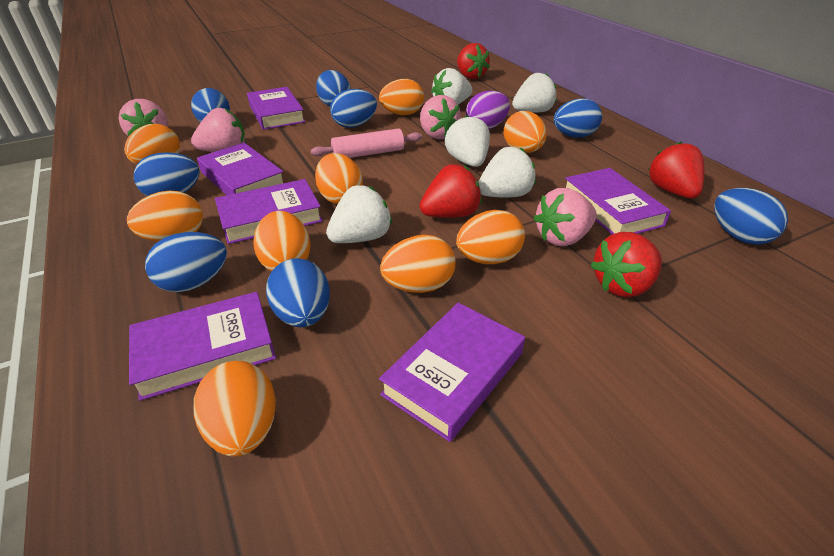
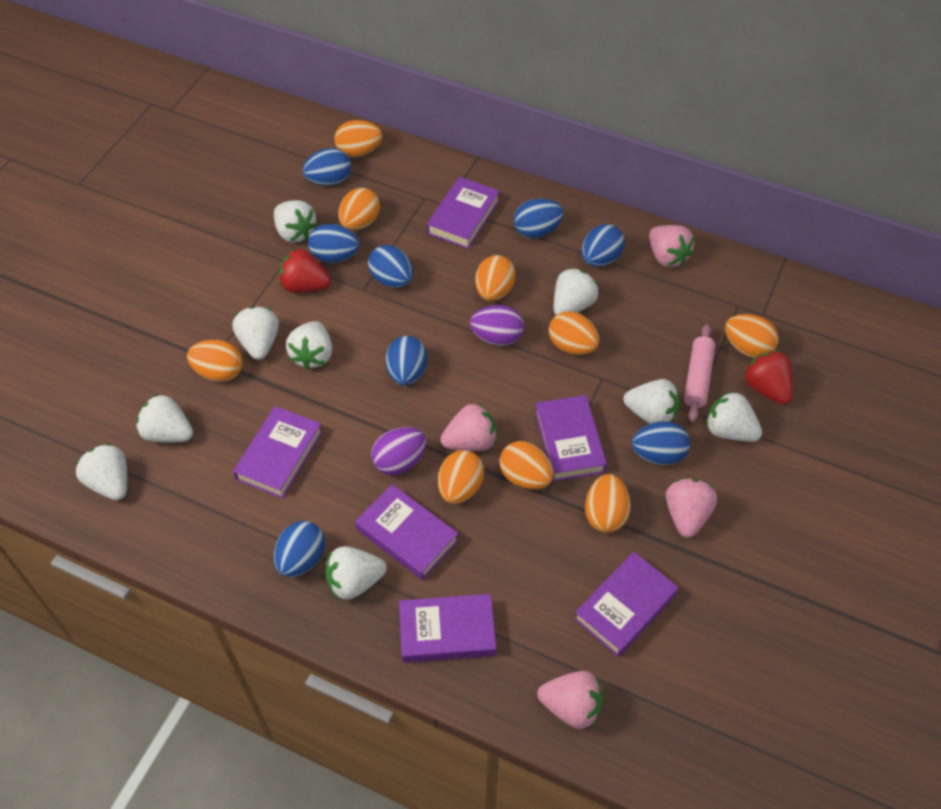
purple egg: 1 -> 2
red strawberry: 4 -> 2
white strawberry: 5 -> 9

